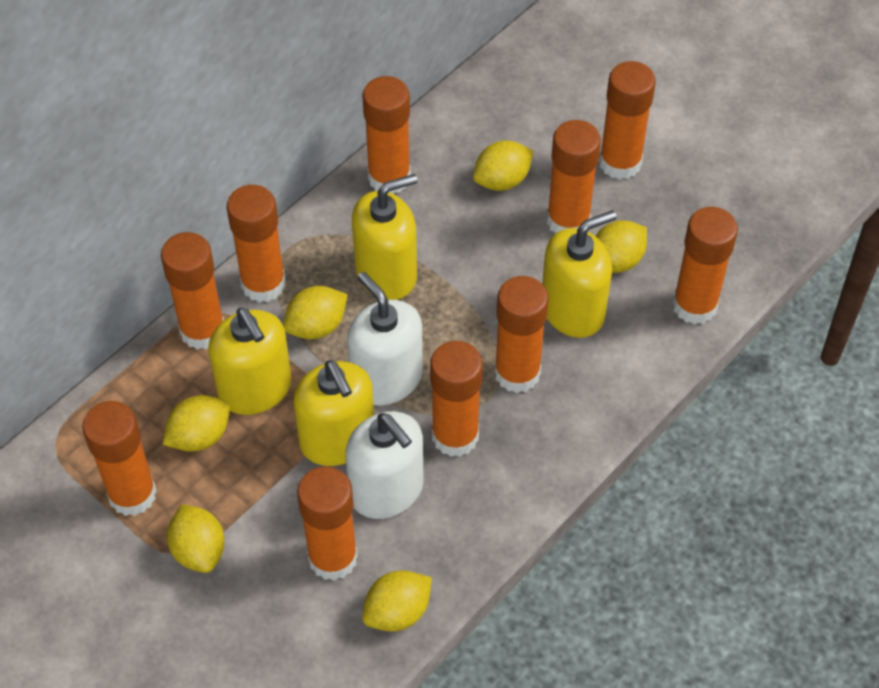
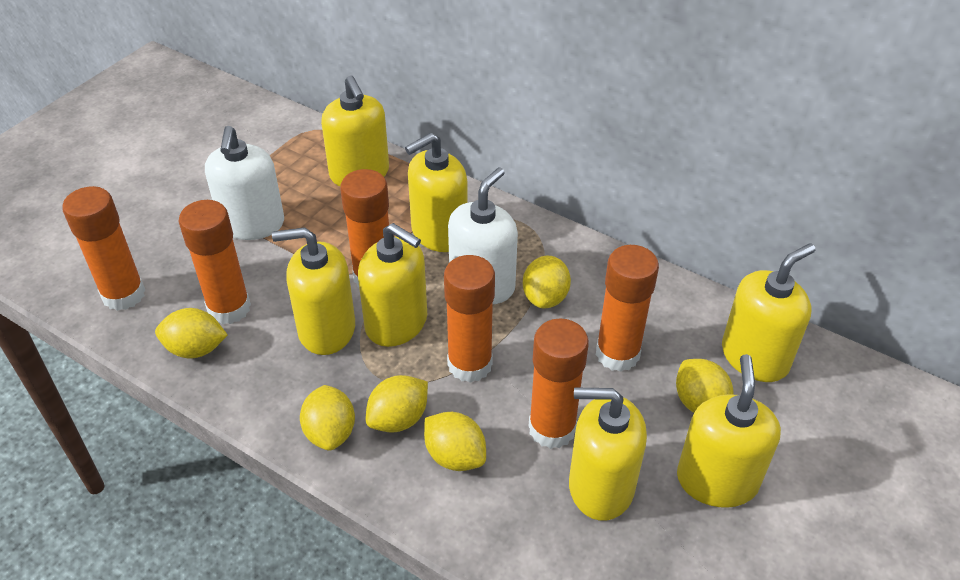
orange glue stick: 10 -> 6
yellow soap dispenser: 4 -> 7

